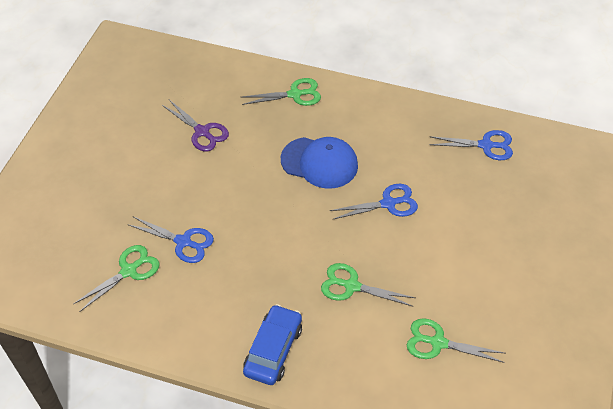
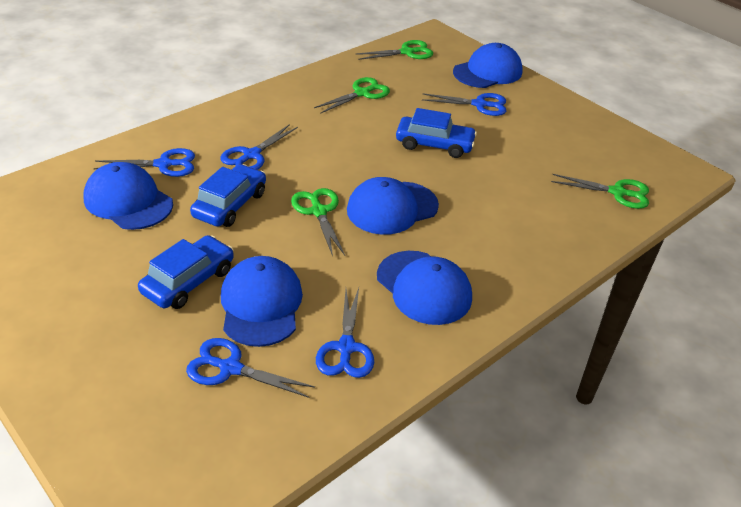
blue cap: 1 -> 5
blue car: 1 -> 3
blue scissors: 3 -> 5
purple scissors: 1 -> 0

